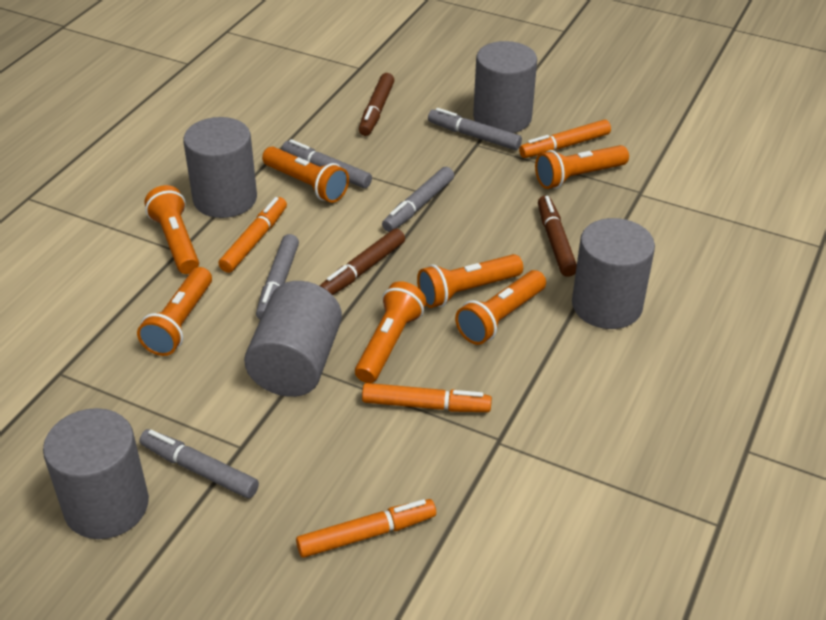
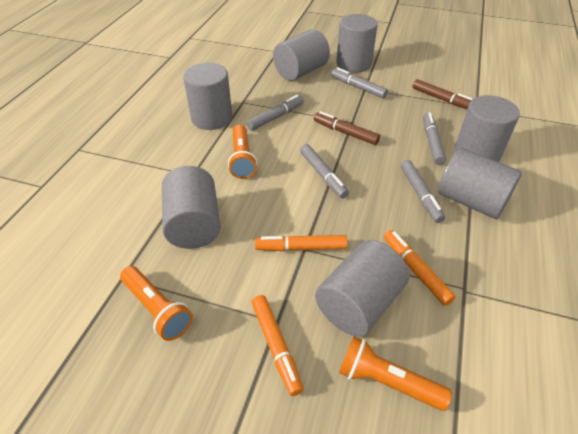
brown marker: 3 -> 2
grey cylinder: 5 -> 7
orange flashlight: 7 -> 3
orange marker: 4 -> 3

